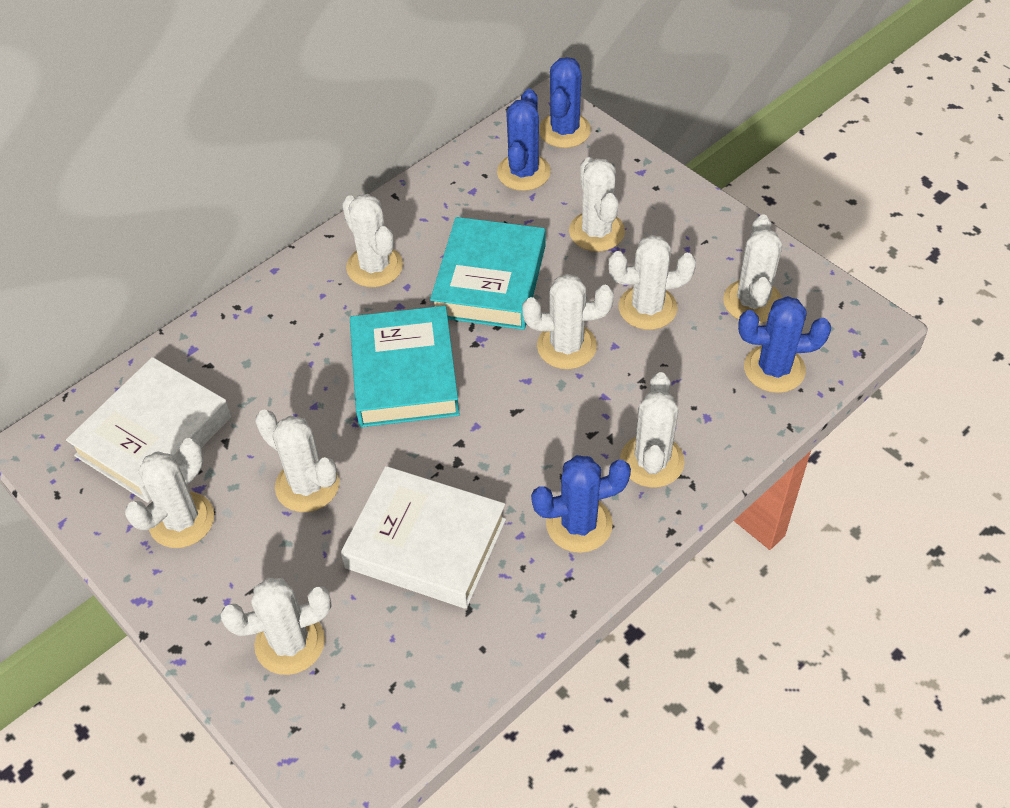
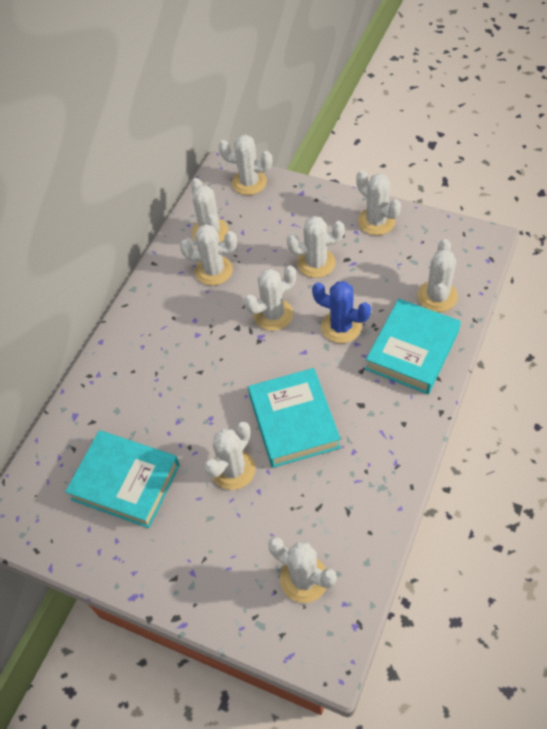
blue cactus: 4 -> 1
turquoise book: 2 -> 3
white book: 2 -> 0

